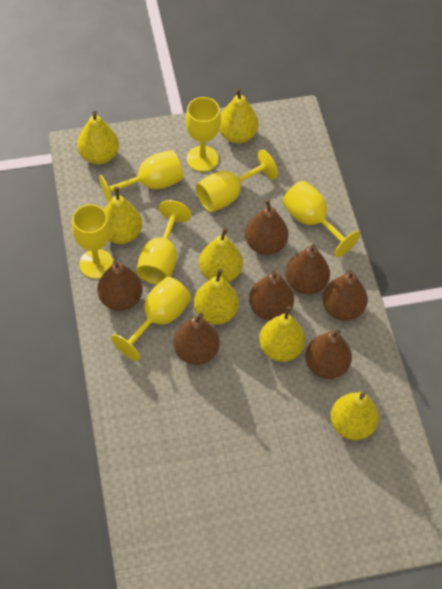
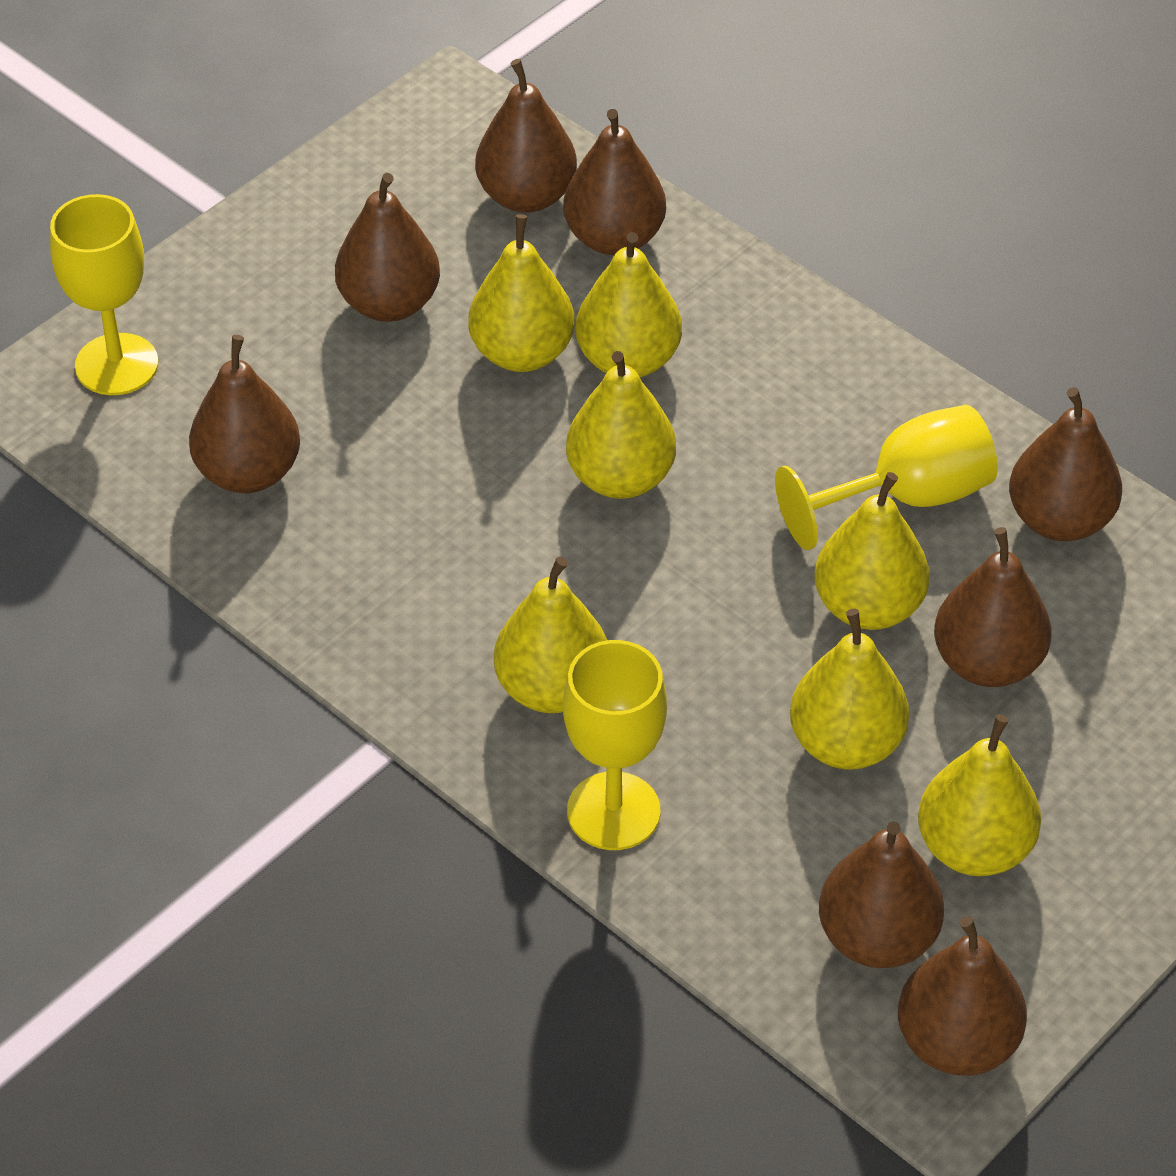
brown pear: 7 -> 8
yellow goblet: 7 -> 3

